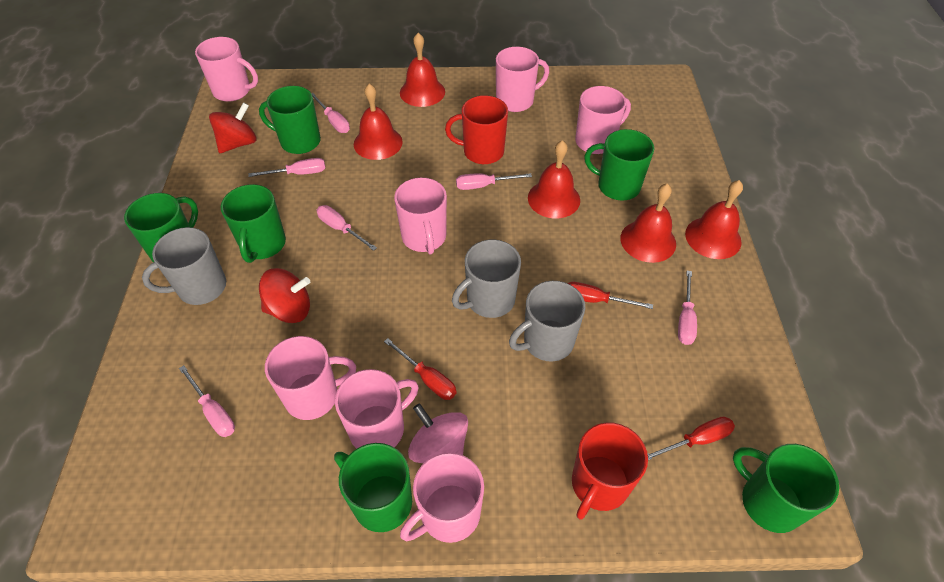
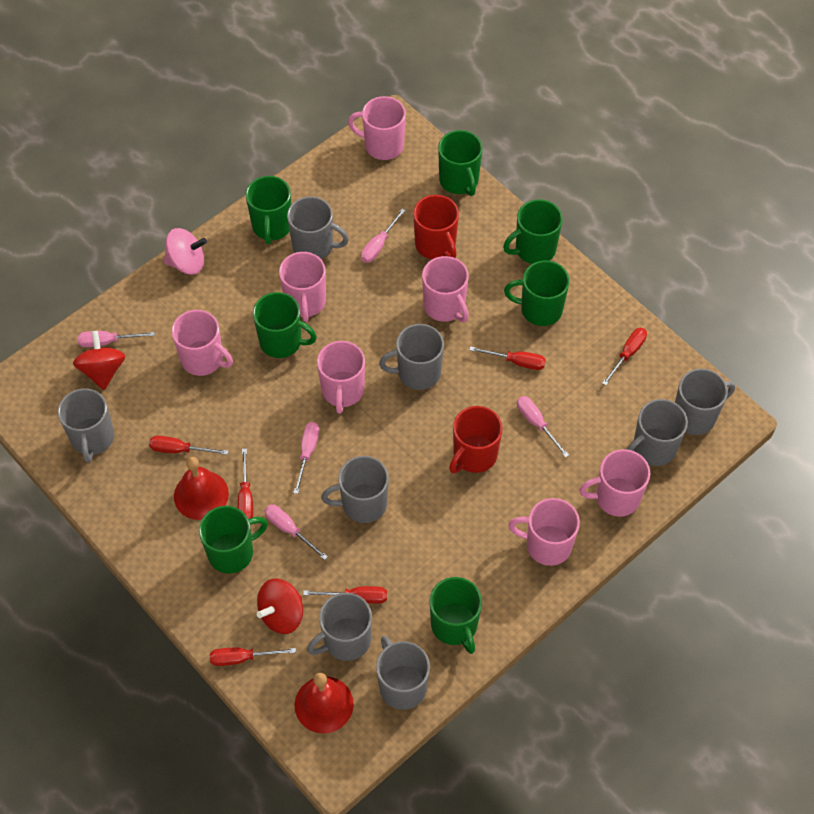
green mug: 6 -> 7
grey mug: 3 -> 8
pink screwdriver: 6 -> 5
red bell: 5 -> 2
red screwdriver: 3 -> 6

